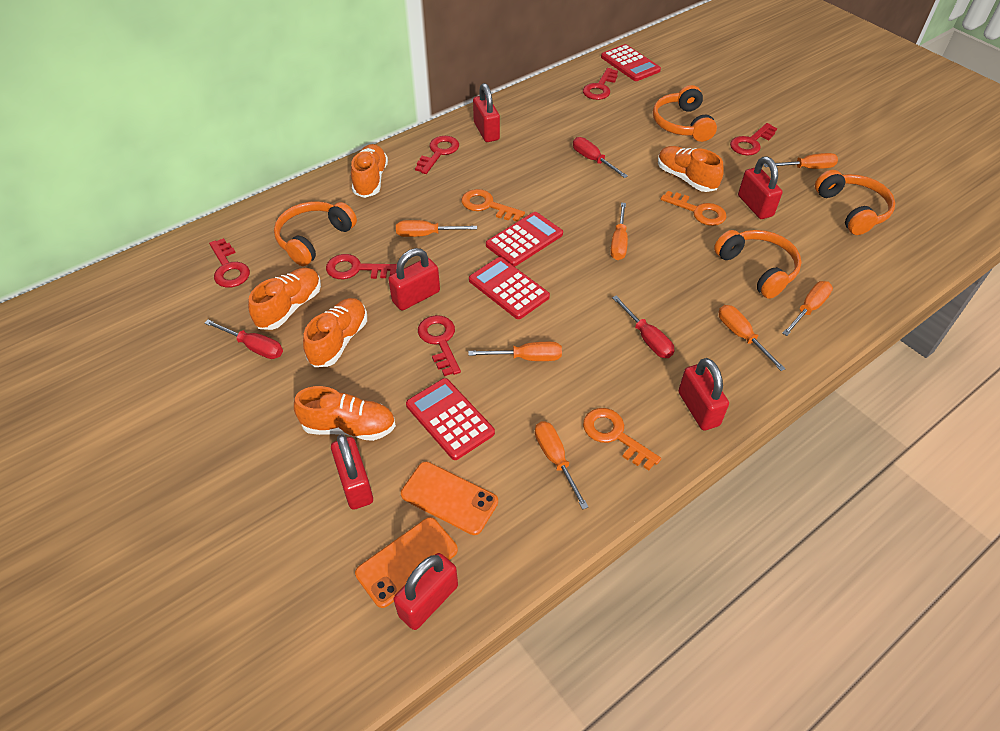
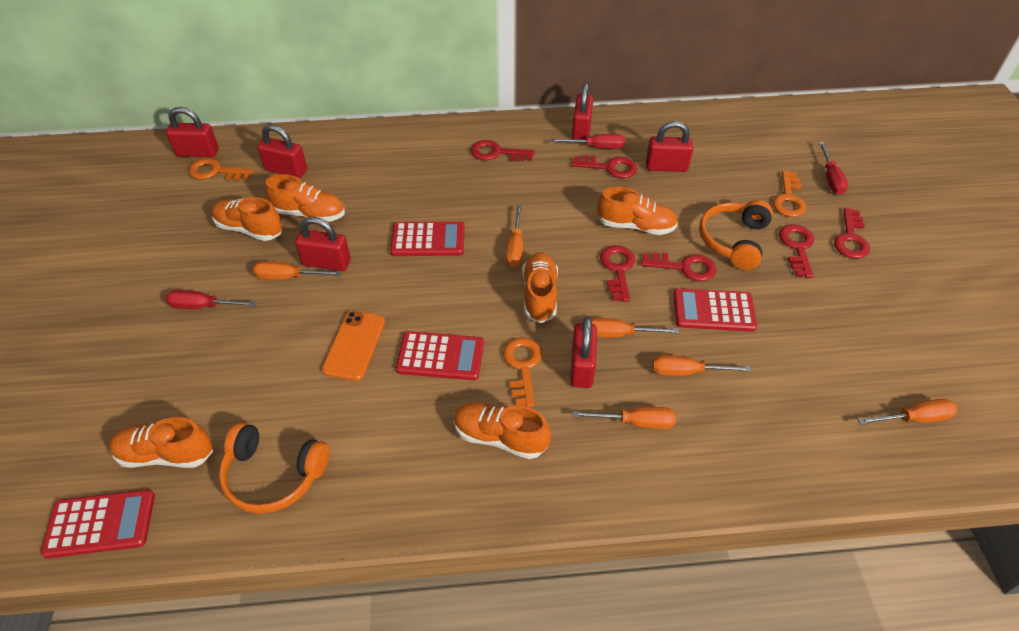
orange headphones: 4 -> 2
orange phone: 2 -> 1
orange screwdriver: 7 -> 6
orange shoe: 5 -> 6

